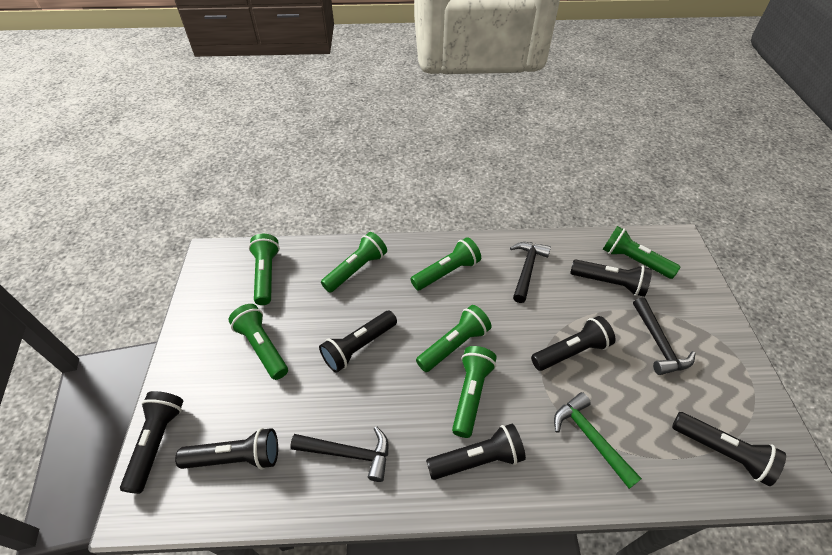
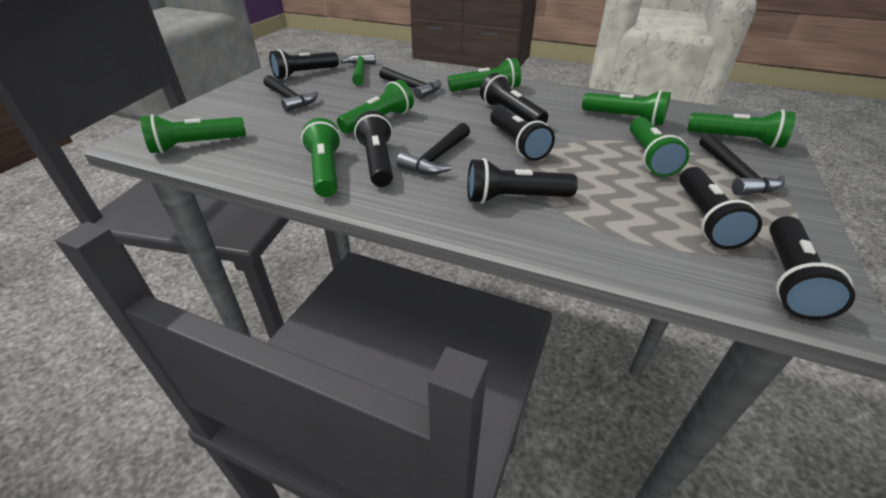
black hammer: 3 -> 4

